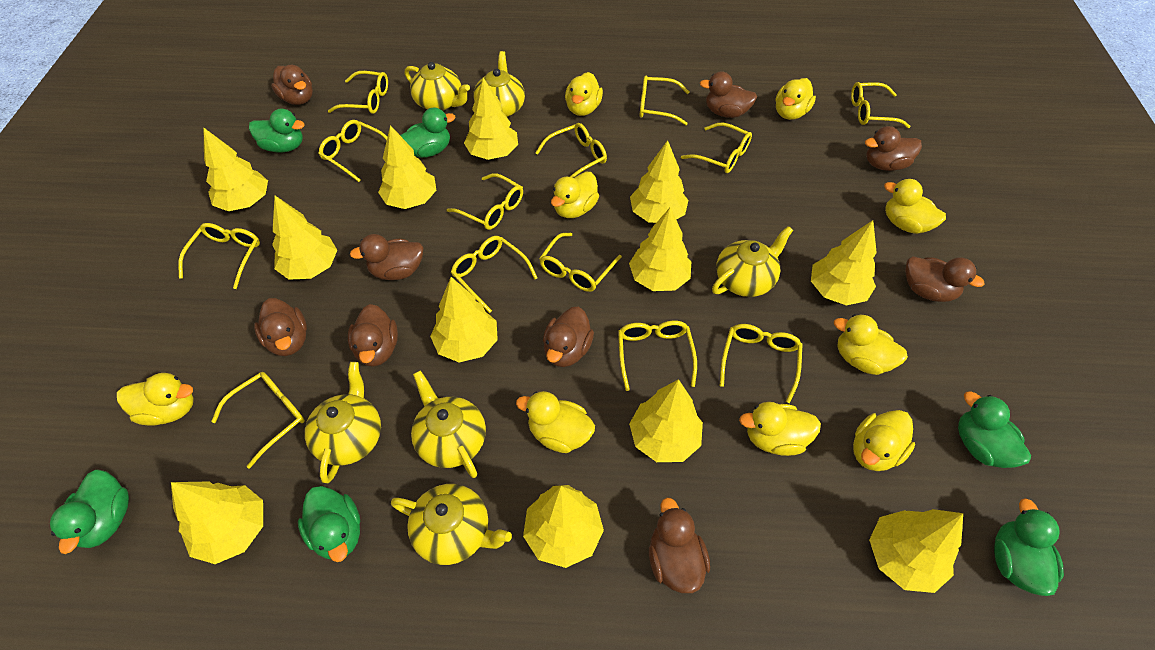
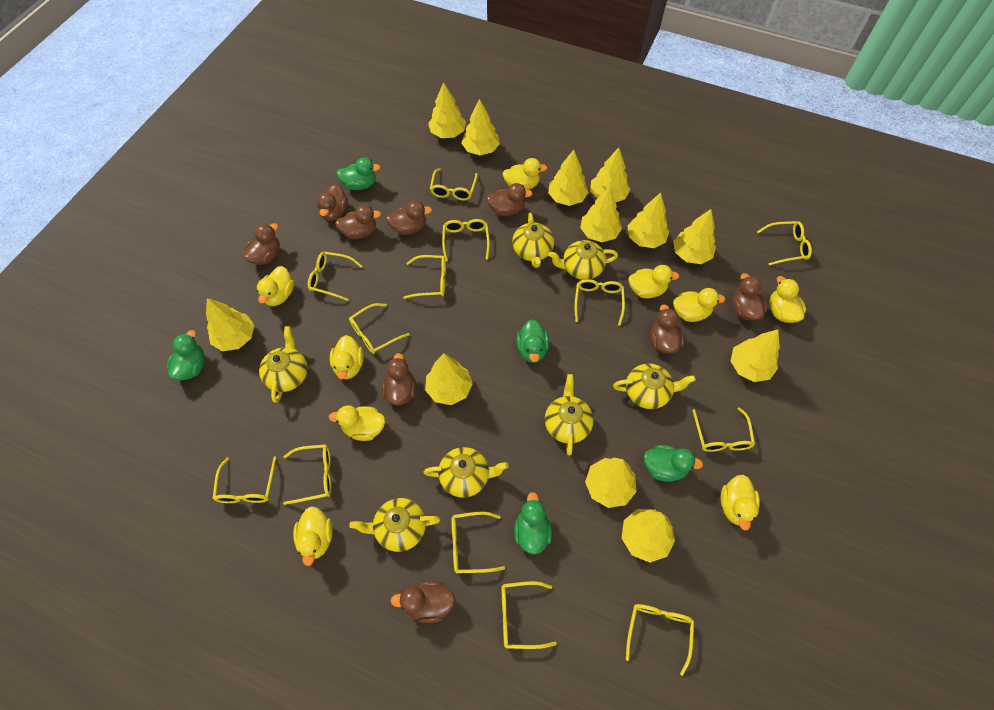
green duck: 6 -> 5
yellow teapot: 6 -> 7

